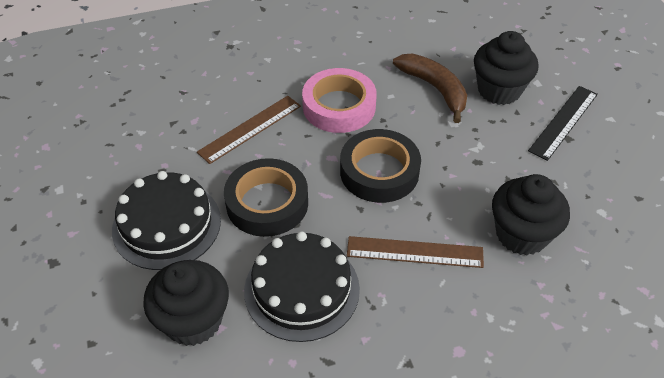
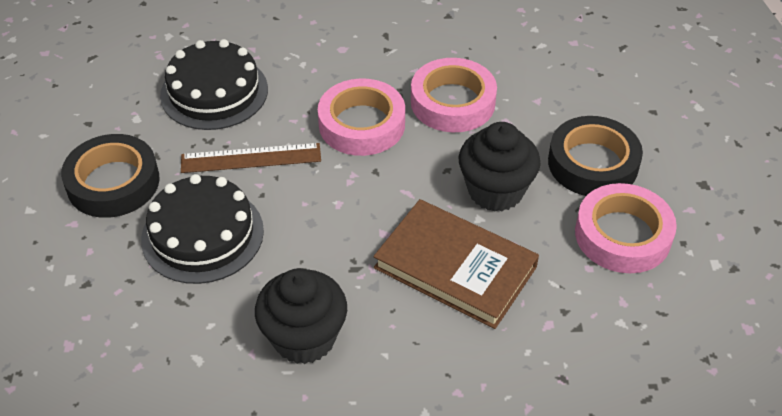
black cupcake: 3 -> 2
black ruler: 1 -> 0
brown banana: 1 -> 0
brown book: 0 -> 1
brown ruler: 2 -> 1
pink tape: 1 -> 3

